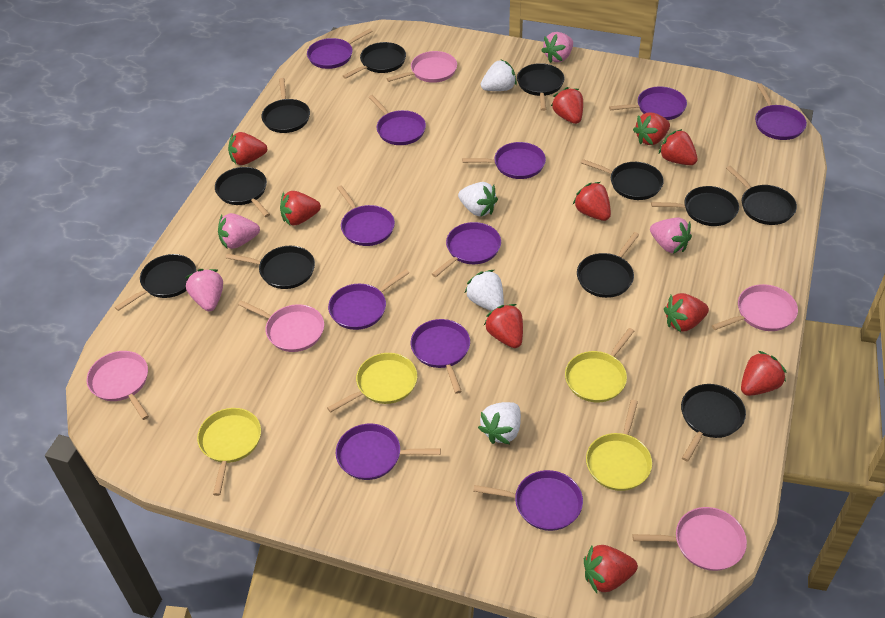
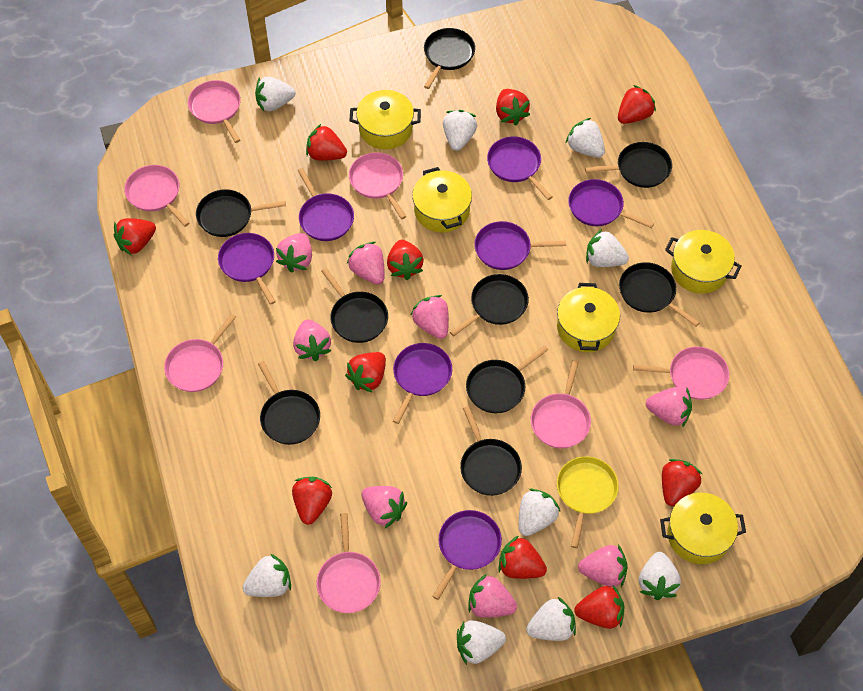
black pan: 11 -> 9
pink pan: 5 -> 7
pink strawberry: 4 -> 8
purple pan: 11 -> 7
white strawberry: 4 -> 9
yellow pan: 4 -> 1
yellow pot: 0 -> 5

